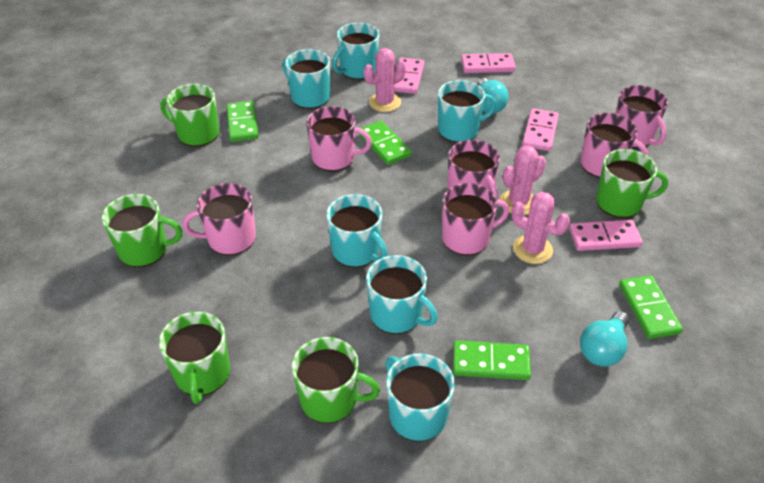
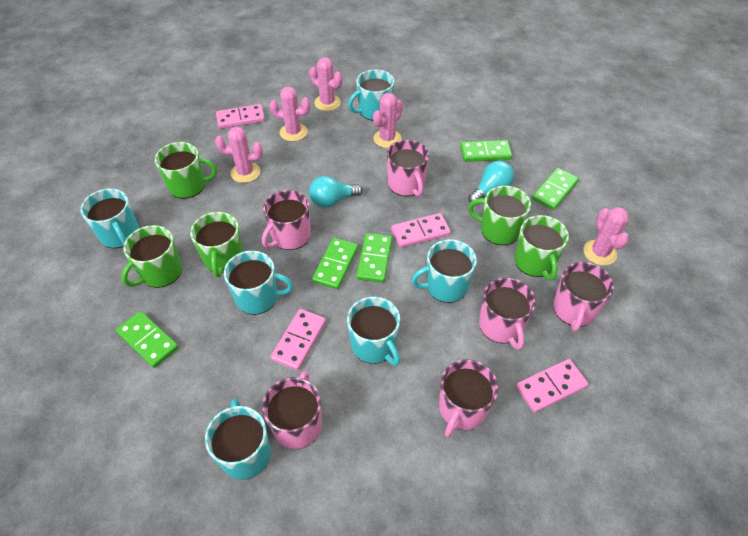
green domino: 4 -> 5
pink cactus: 3 -> 5

